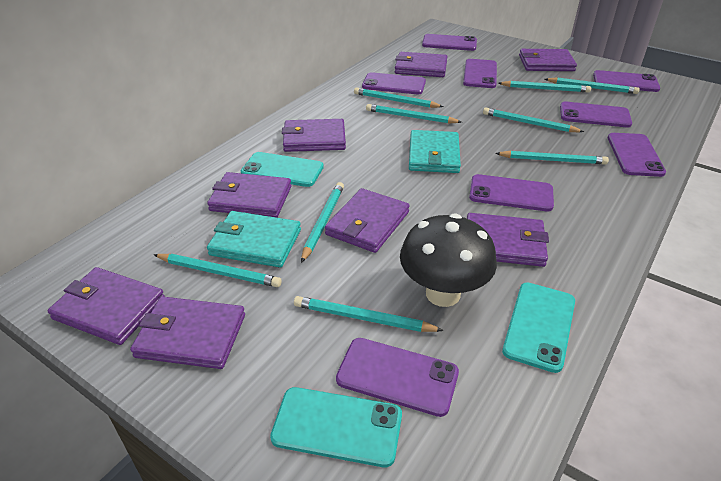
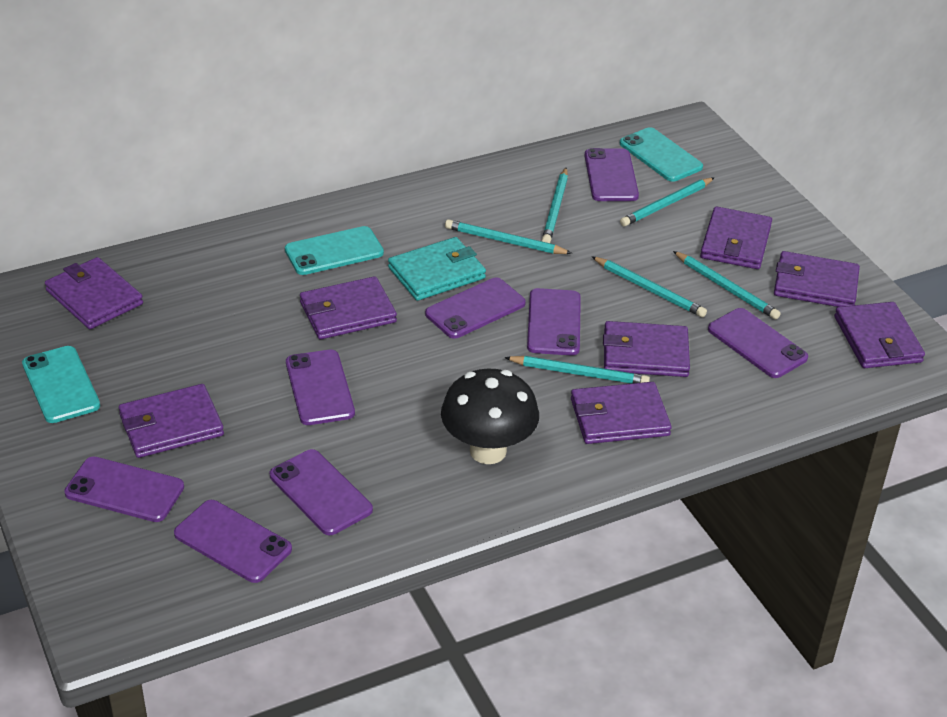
turquoise pencil: 9 -> 6
turquoise wallet: 2 -> 1

